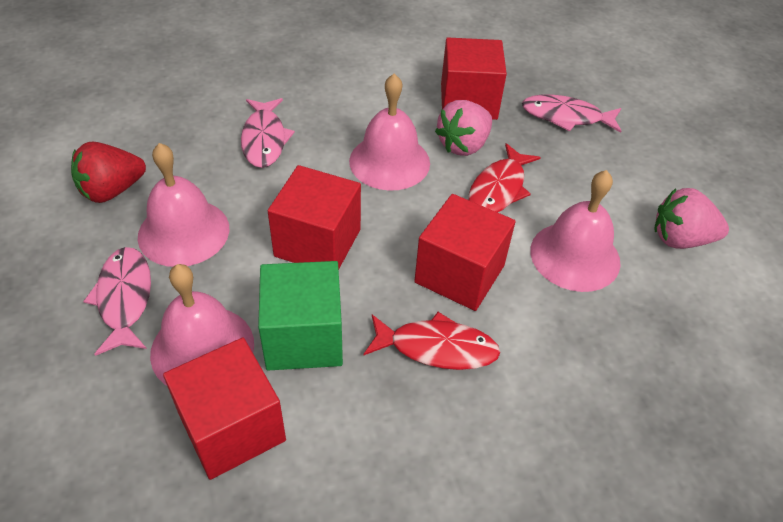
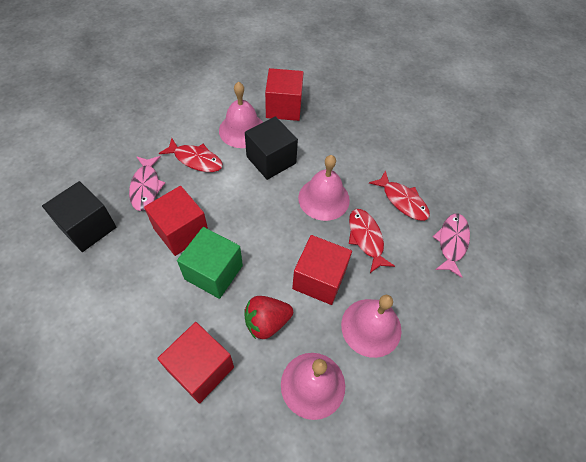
black cube: 0 -> 2
pink fish: 3 -> 2
pink strawberry: 2 -> 0
red fish: 2 -> 3

